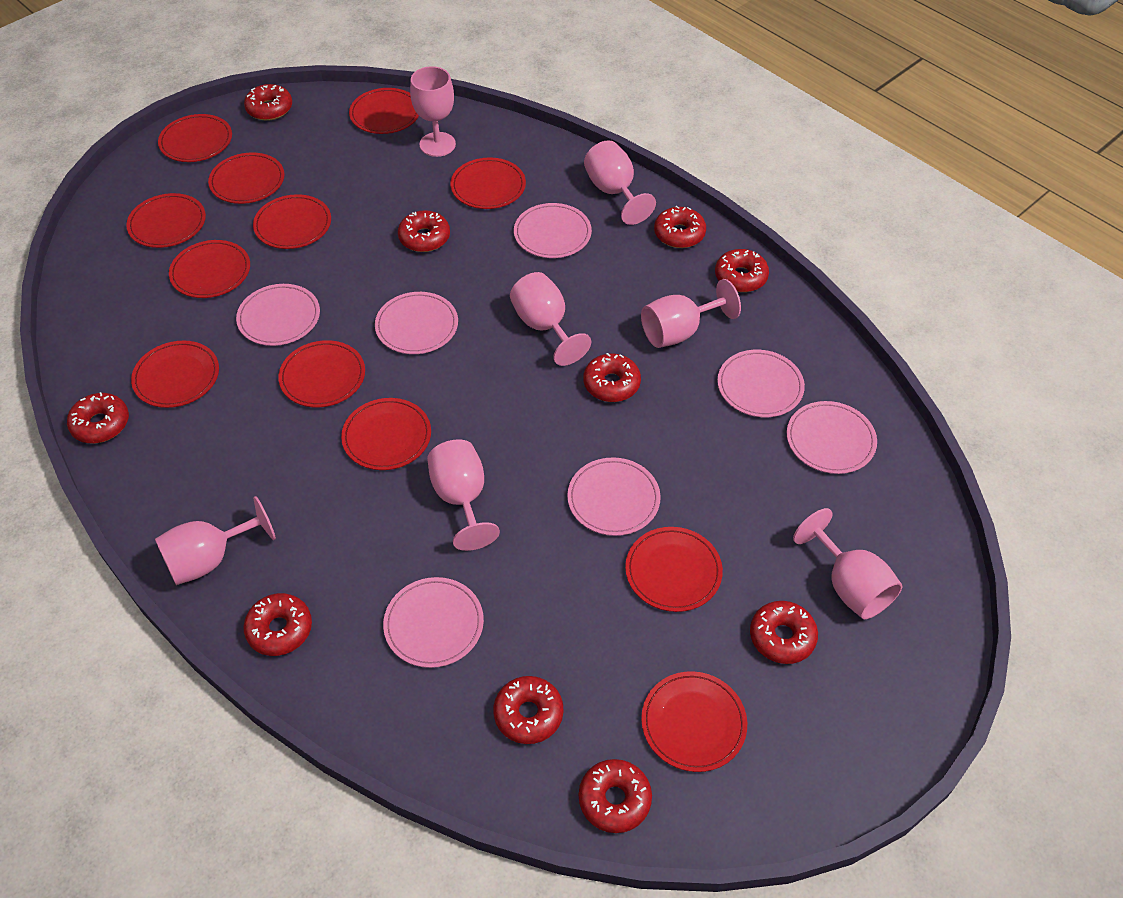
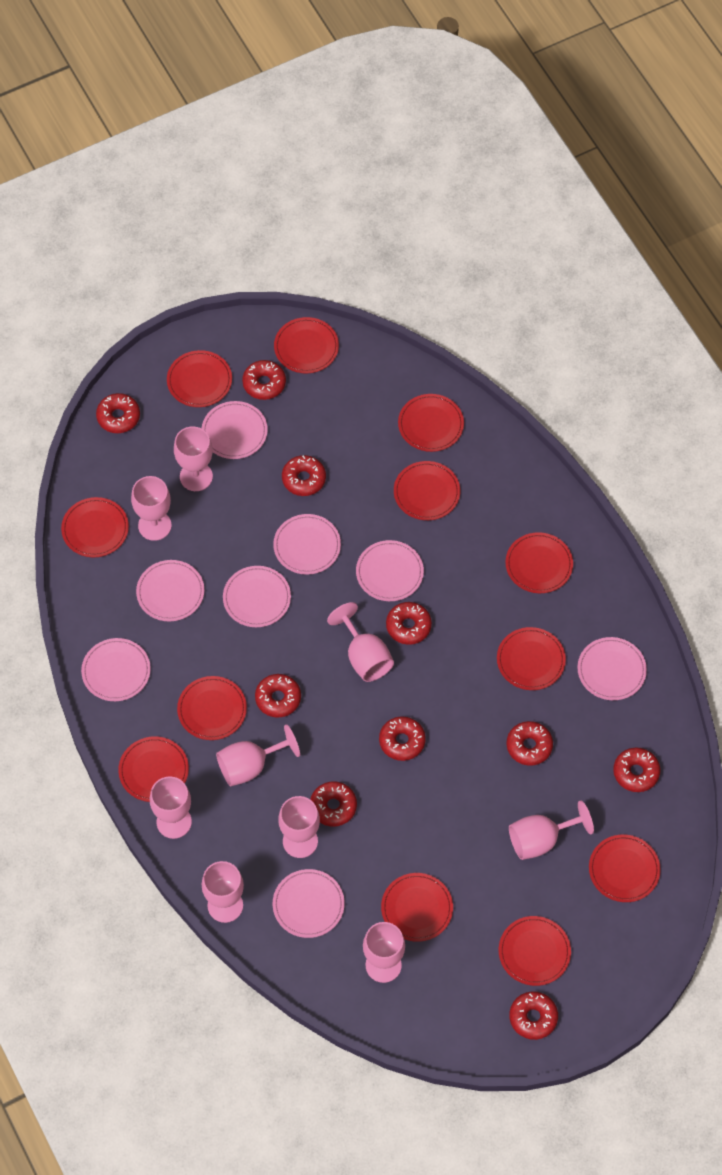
pink goblet: 7 -> 9
pink plate: 7 -> 8

